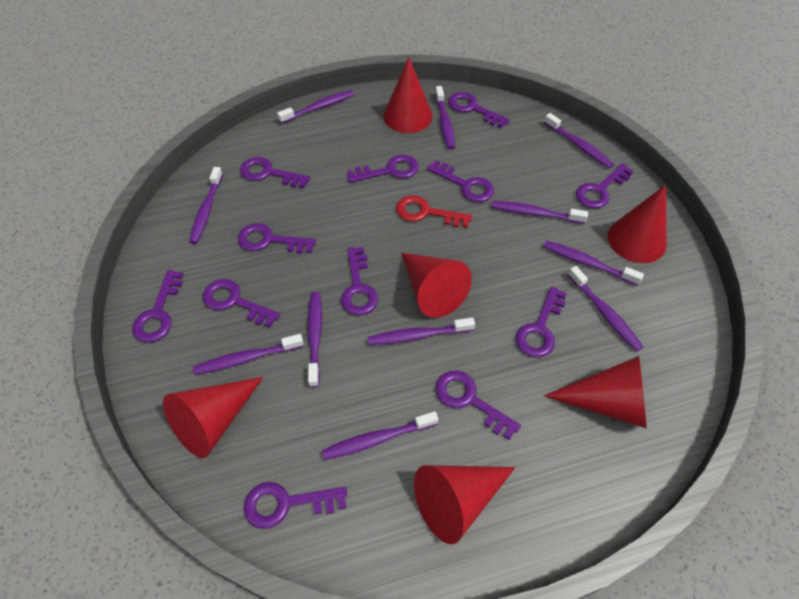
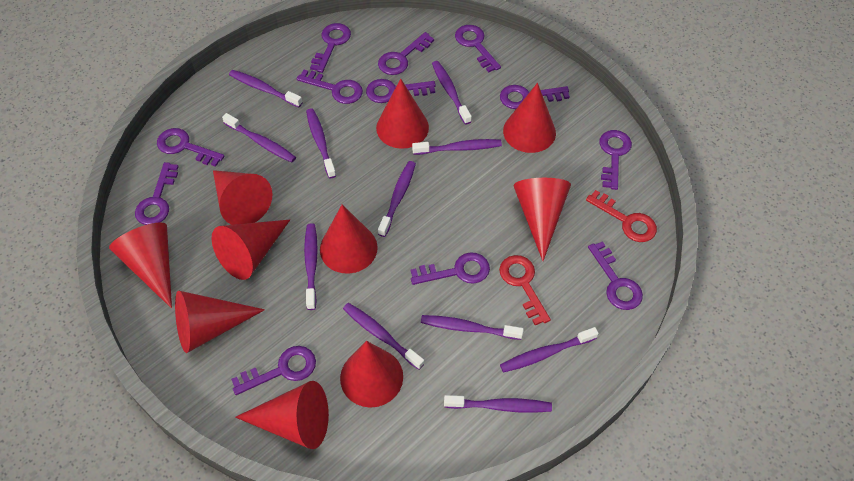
red cone: 6 -> 10
red key: 1 -> 2

